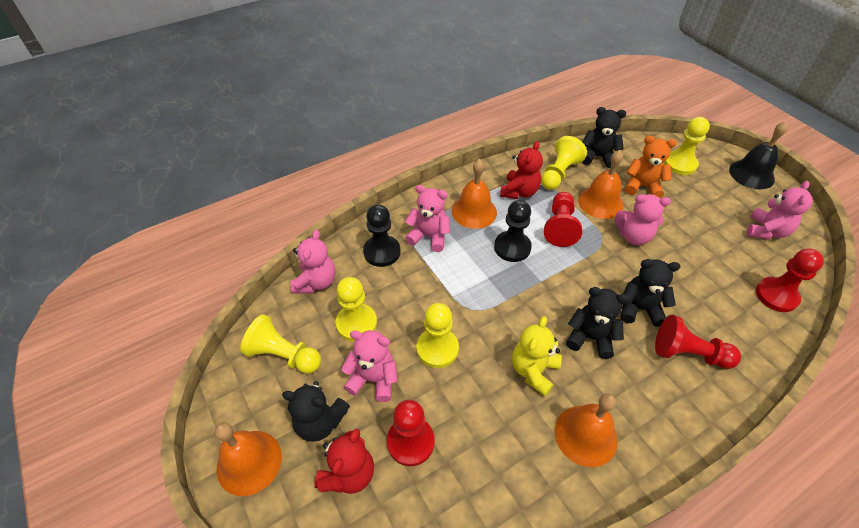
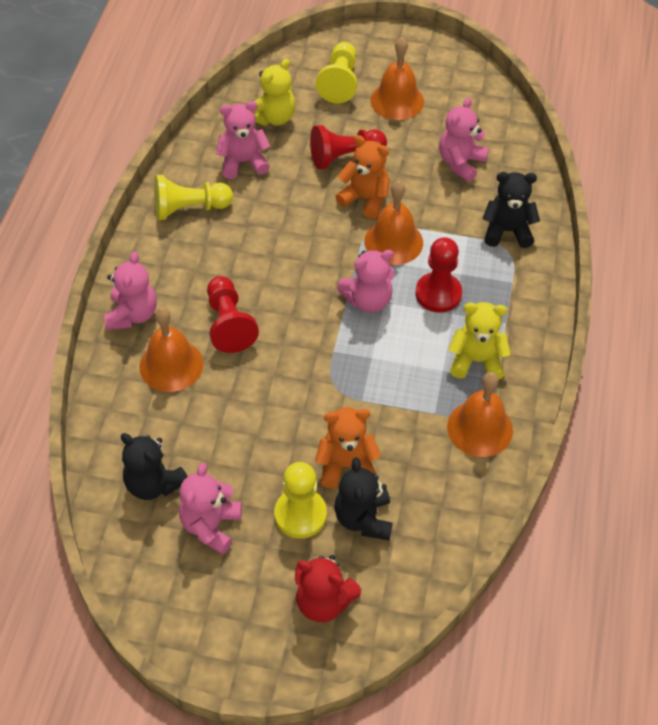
black bell: 1 -> 0
black pawn: 2 -> 0
black teddy bear: 4 -> 3
orange teddy bear: 1 -> 2
red pawn: 4 -> 3
red teddy bear: 2 -> 1
yellow pawn: 5 -> 3
yellow teddy bear: 1 -> 2

